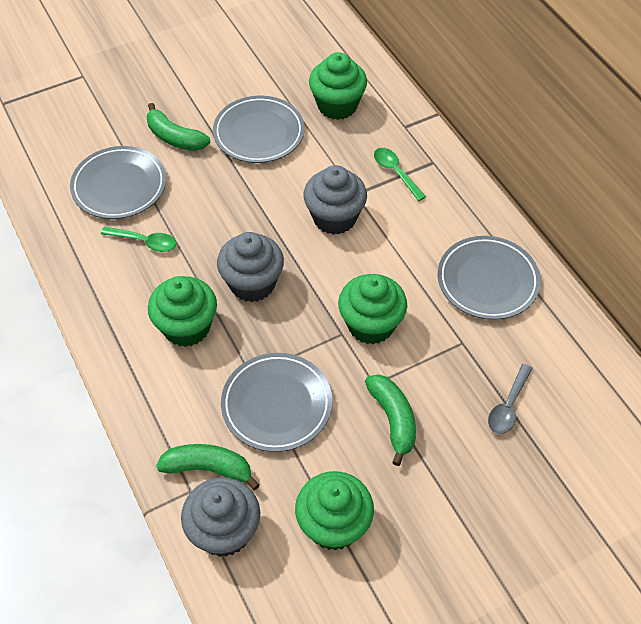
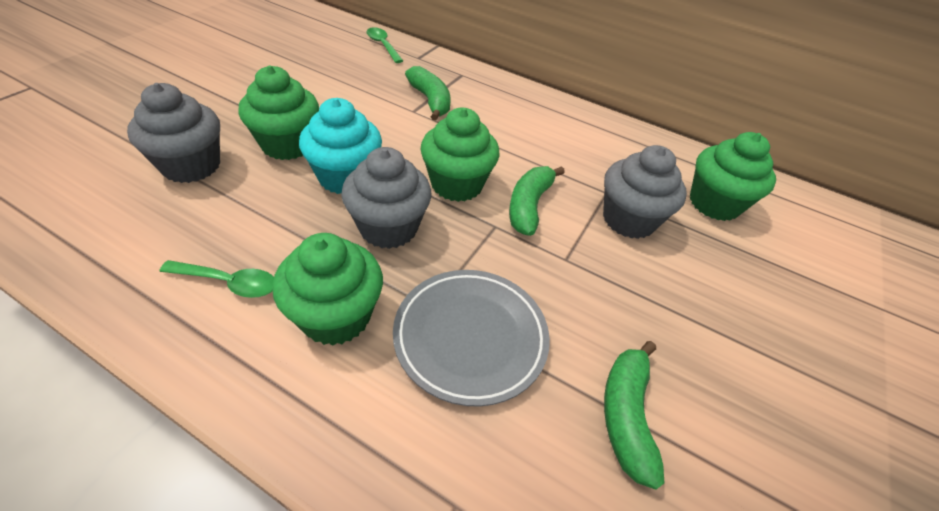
grey plate: 4 -> 1
grey spoon: 1 -> 0
turquoise cupcake: 0 -> 1

